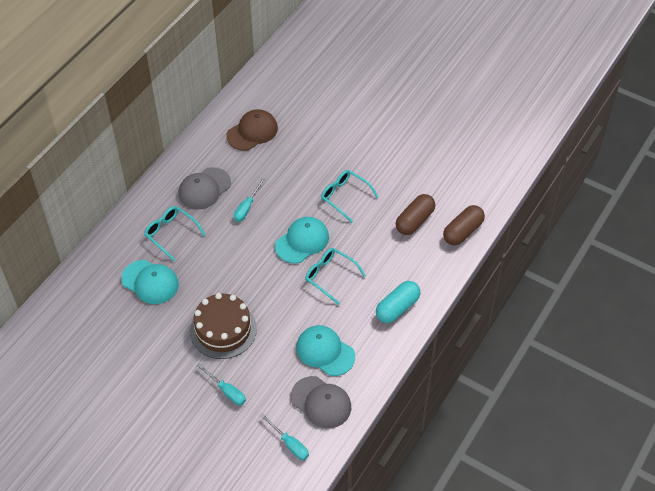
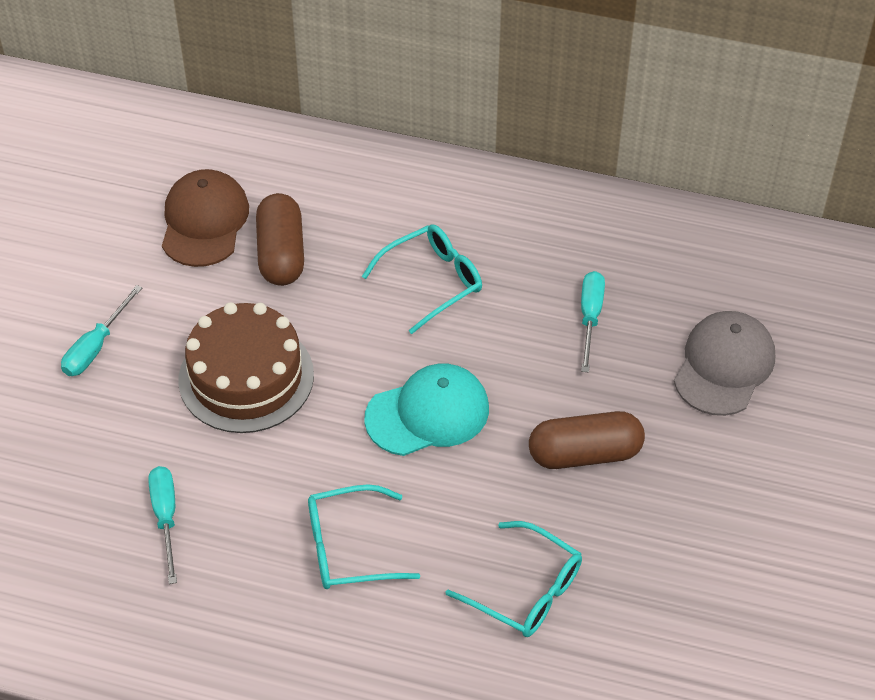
grey cap: 2 -> 1
turquoise cap: 3 -> 1
turquoise capsule: 1 -> 0

